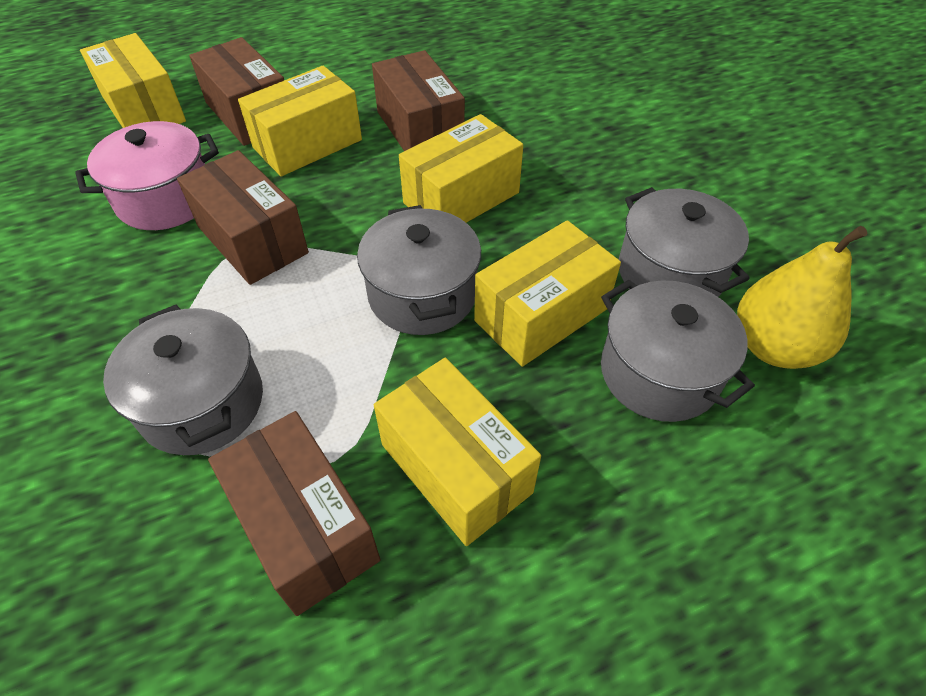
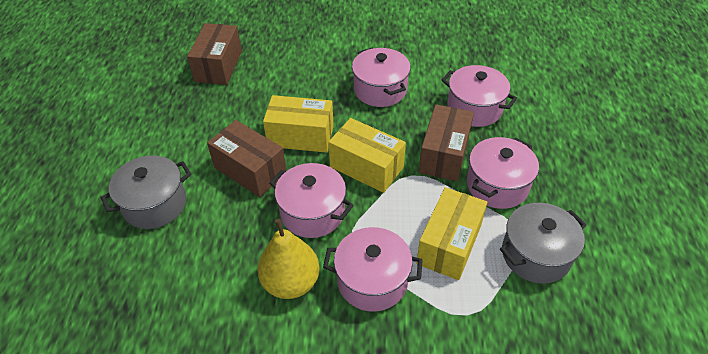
brown box: 4 -> 3
grey pot: 4 -> 2
pink pot: 1 -> 5
yellow box: 5 -> 3

